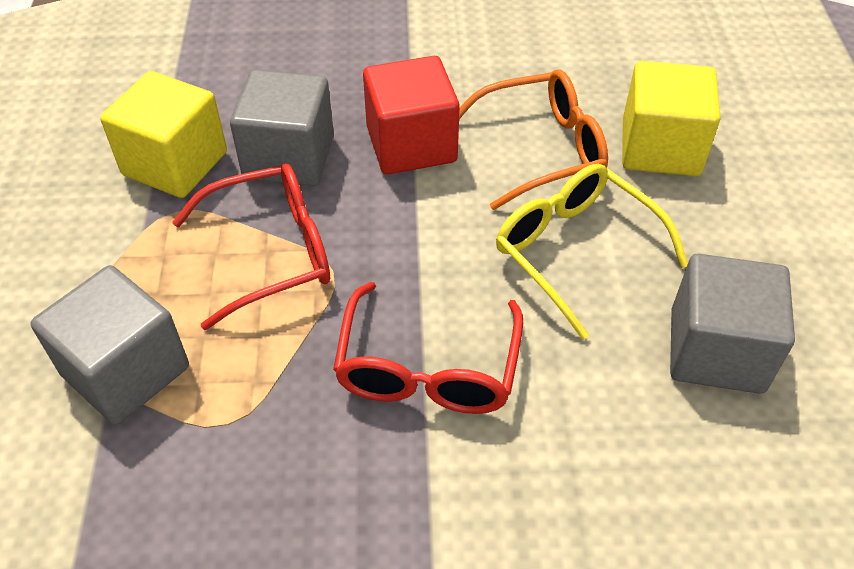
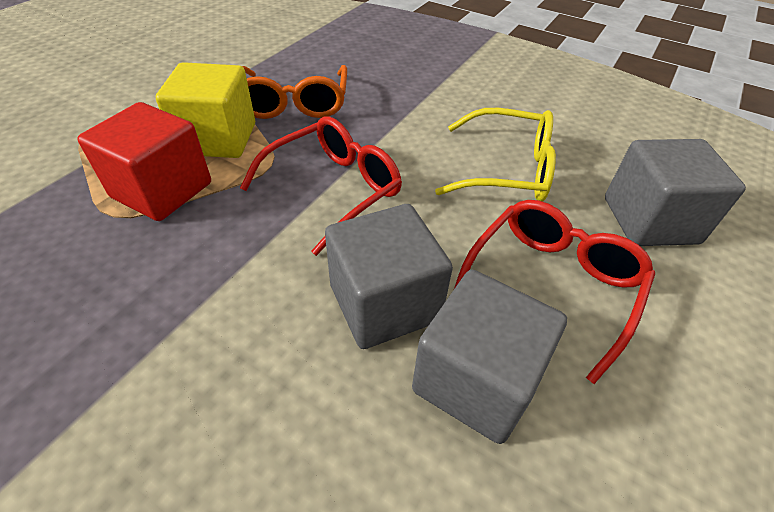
yellow cube: 2 -> 1

